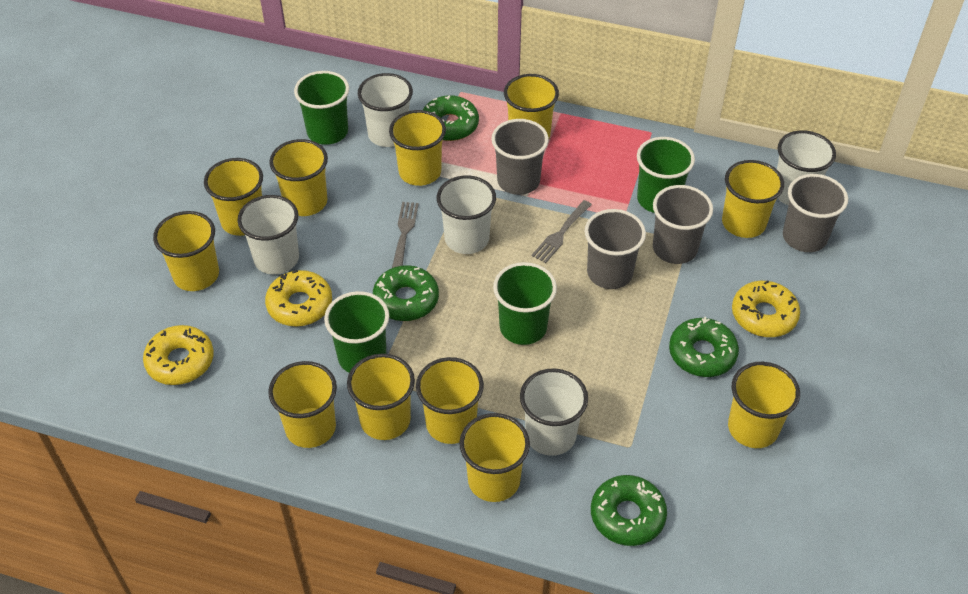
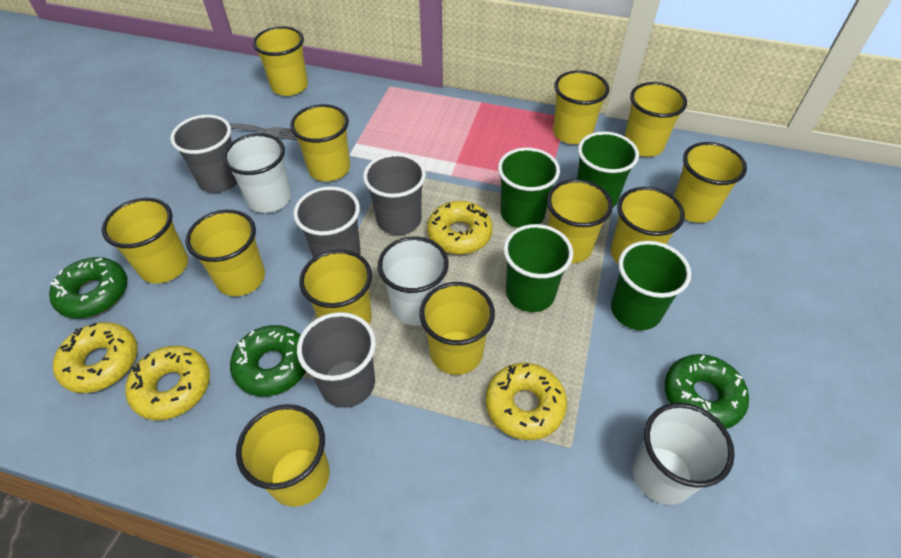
green donut: 4 -> 3
grey fork: 2 -> 1
white cup: 5 -> 3
yellow cup: 11 -> 12
yellow donut: 3 -> 4

